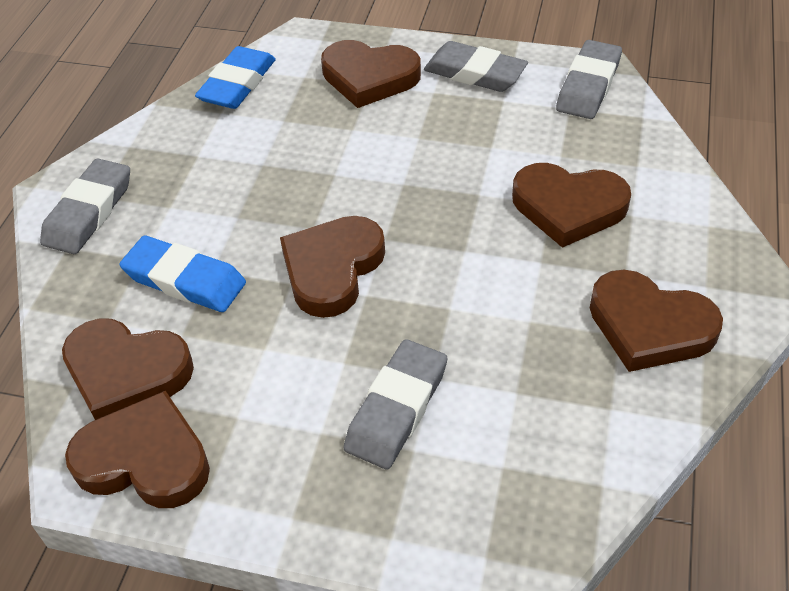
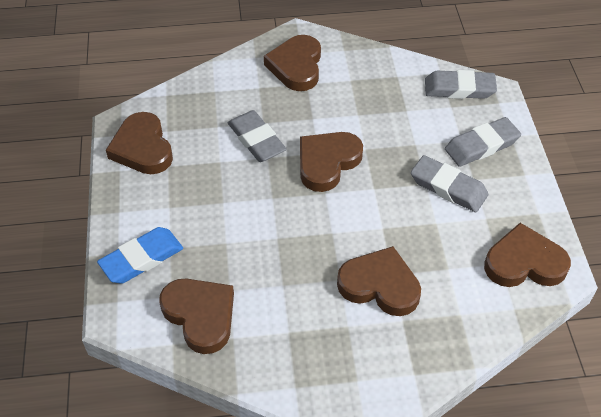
blue eraser: 2 -> 1

